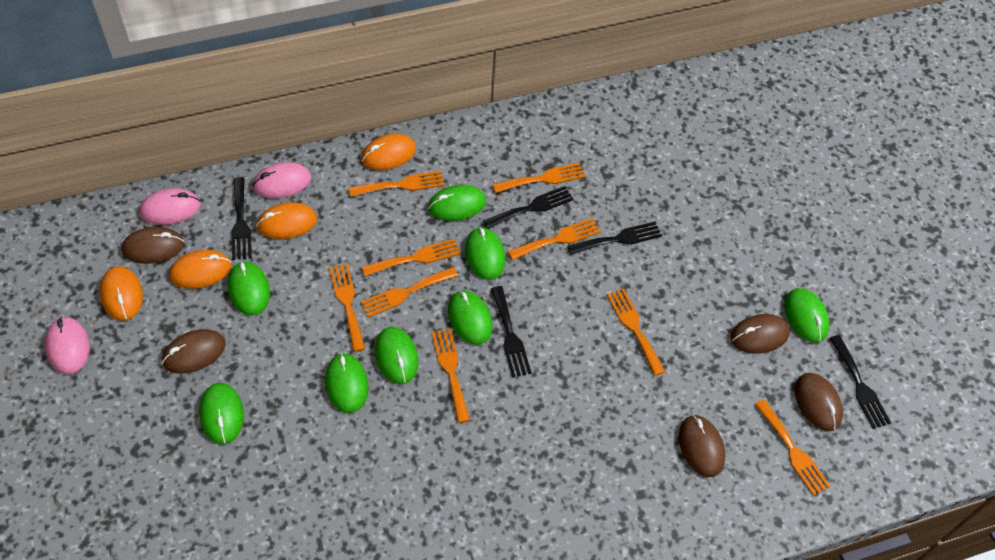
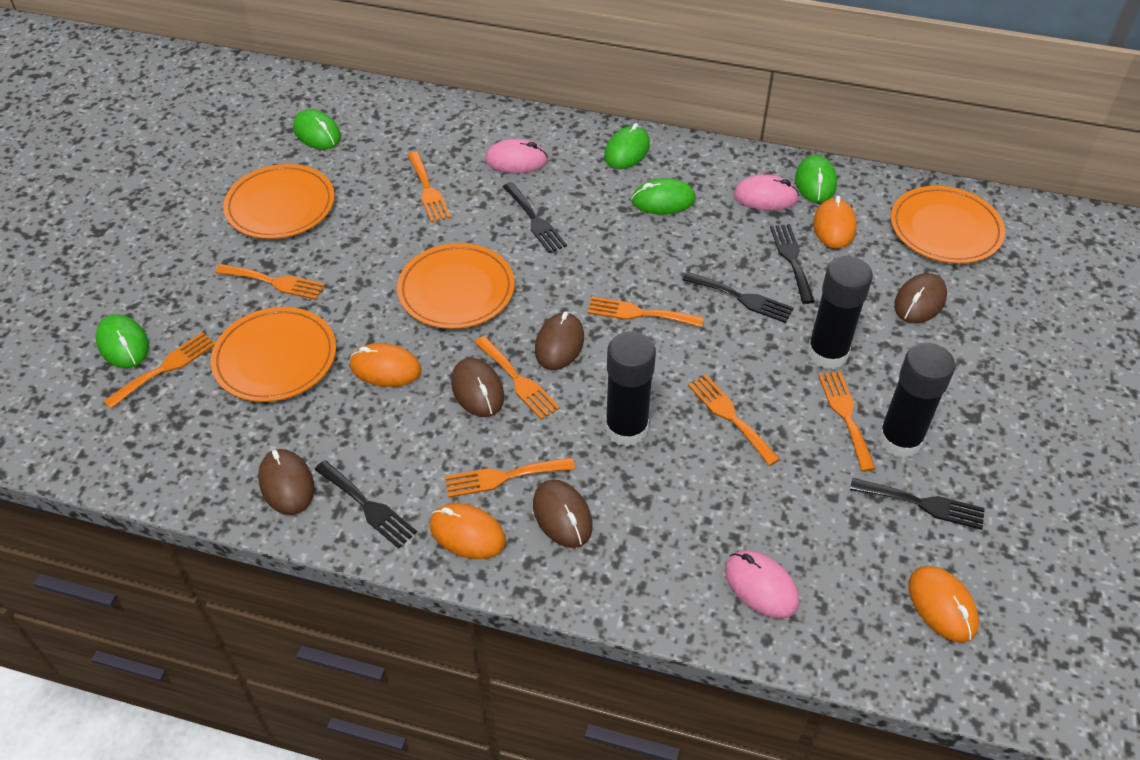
black glue stick: 0 -> 3
green mouse: 8 -> 5
orange fork: 9 -> 8
orange plate: 0 -> 4

